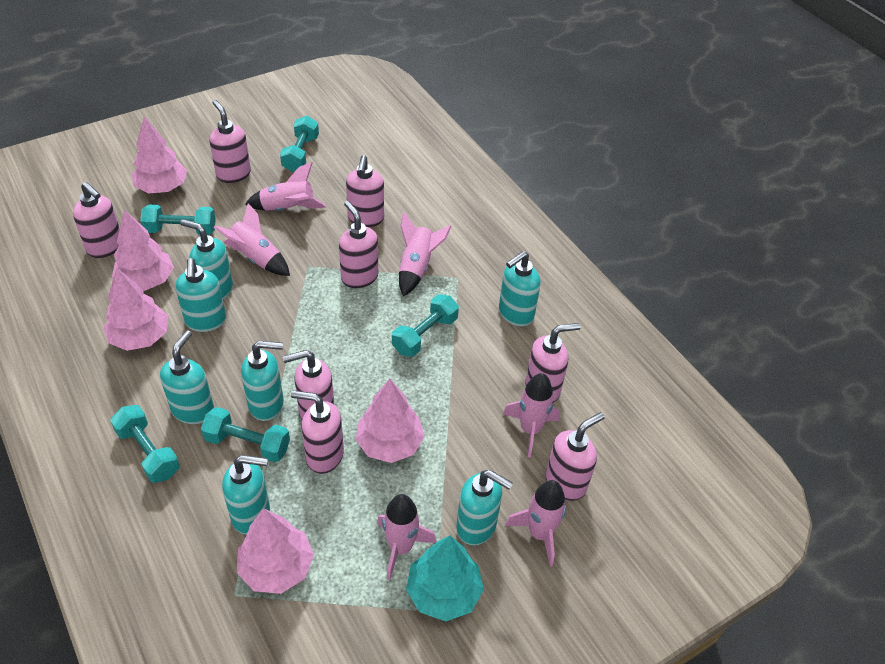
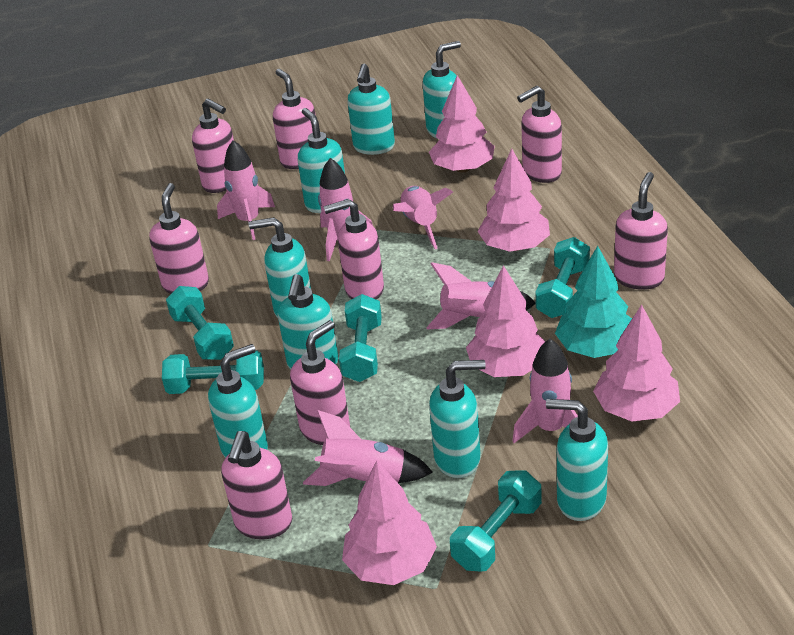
turquoise soap dispenser: 7 -> 8

